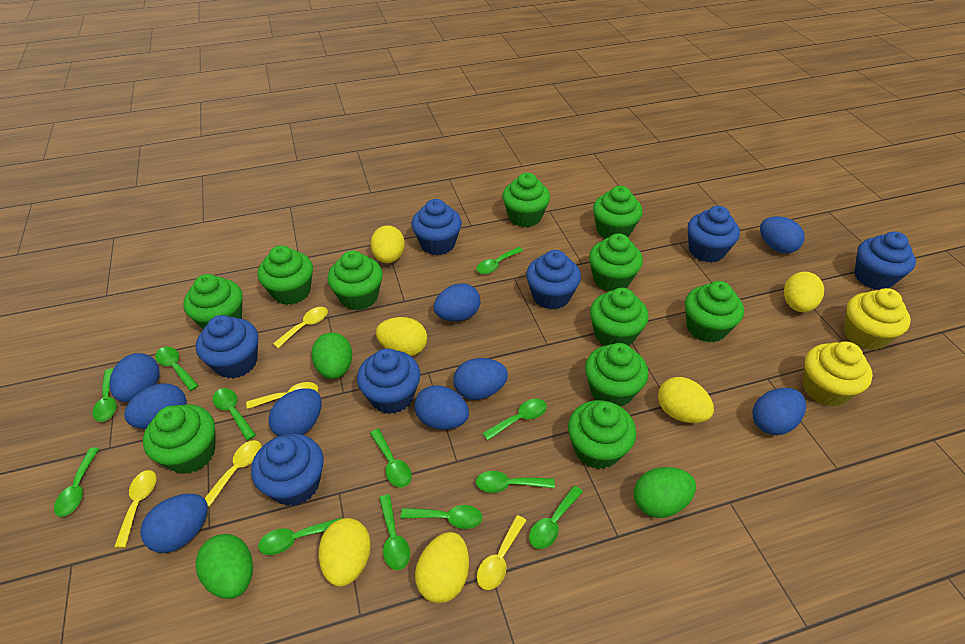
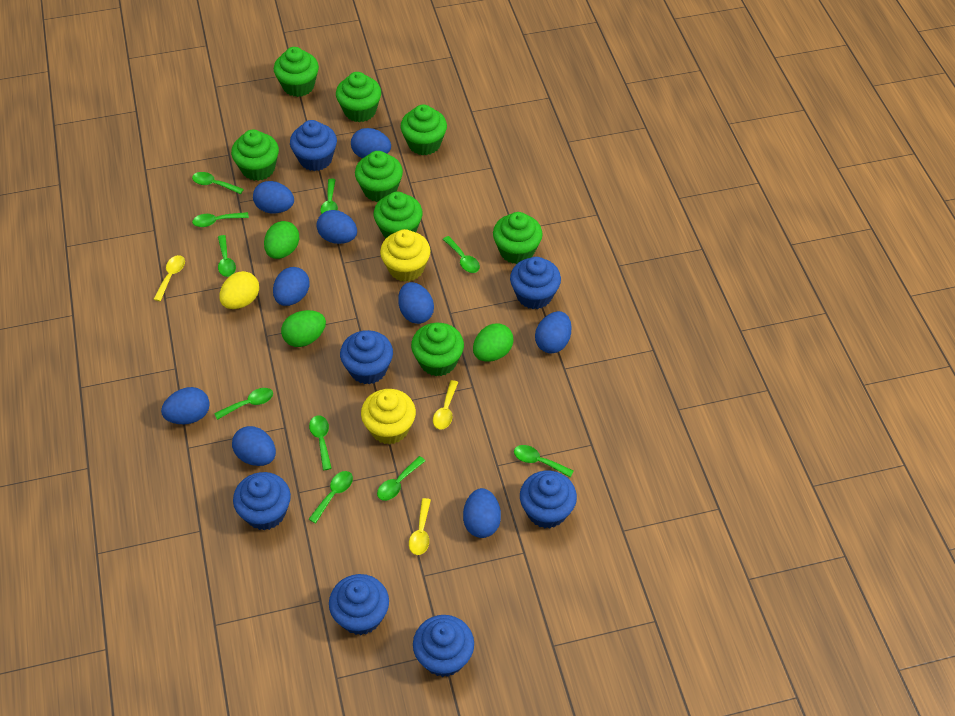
green cupcake: 11 -> 8
green spoon: 12 -> 10
yellow egg: 6 -> 1
yellow spoon: 5 -> 3

